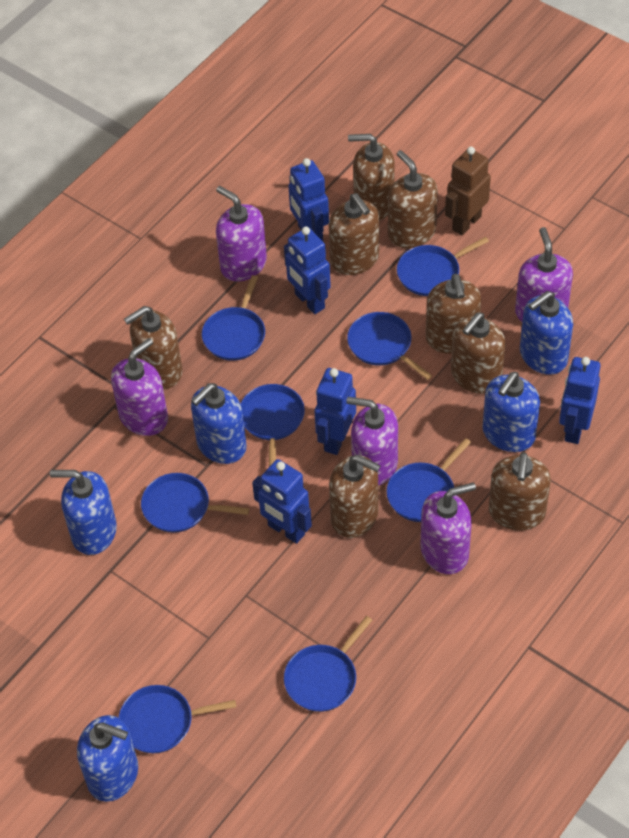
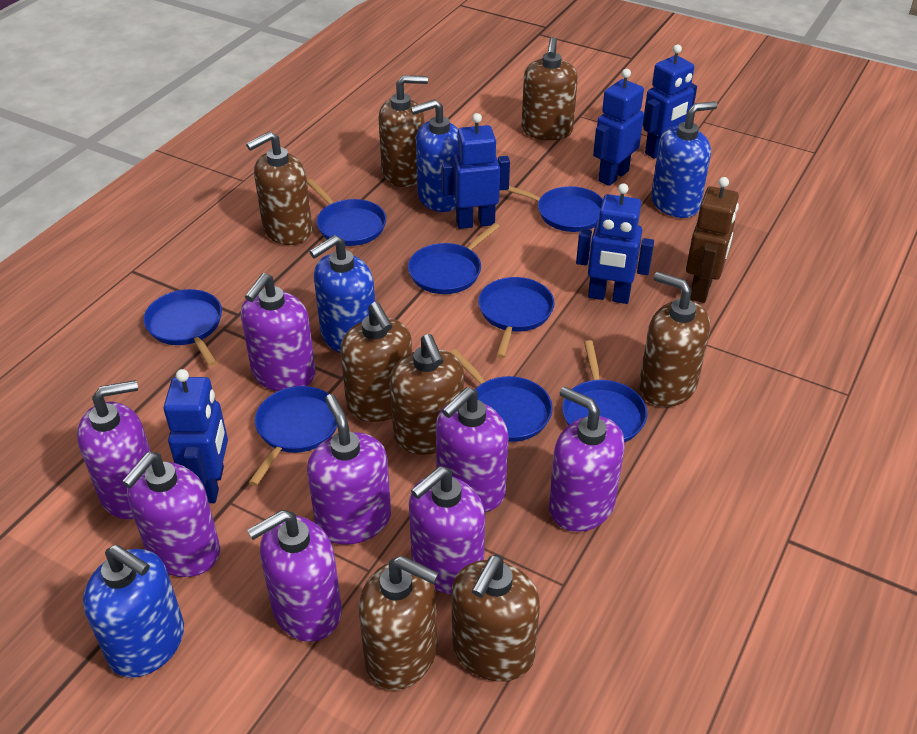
blue soap dispenser: 5 -> 4
purple soap dispenser: 5 -> 8

